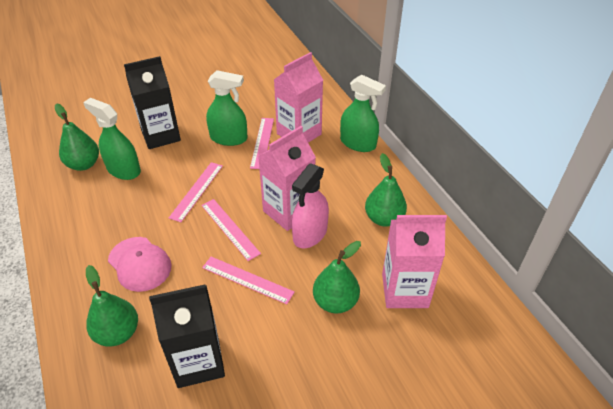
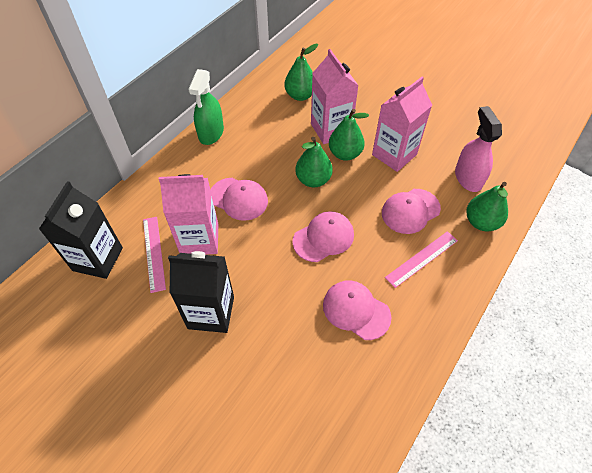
green spray bottle: 3 -> 1
pink cap: 1 -> 4
pink ruler: 4 -> 2

